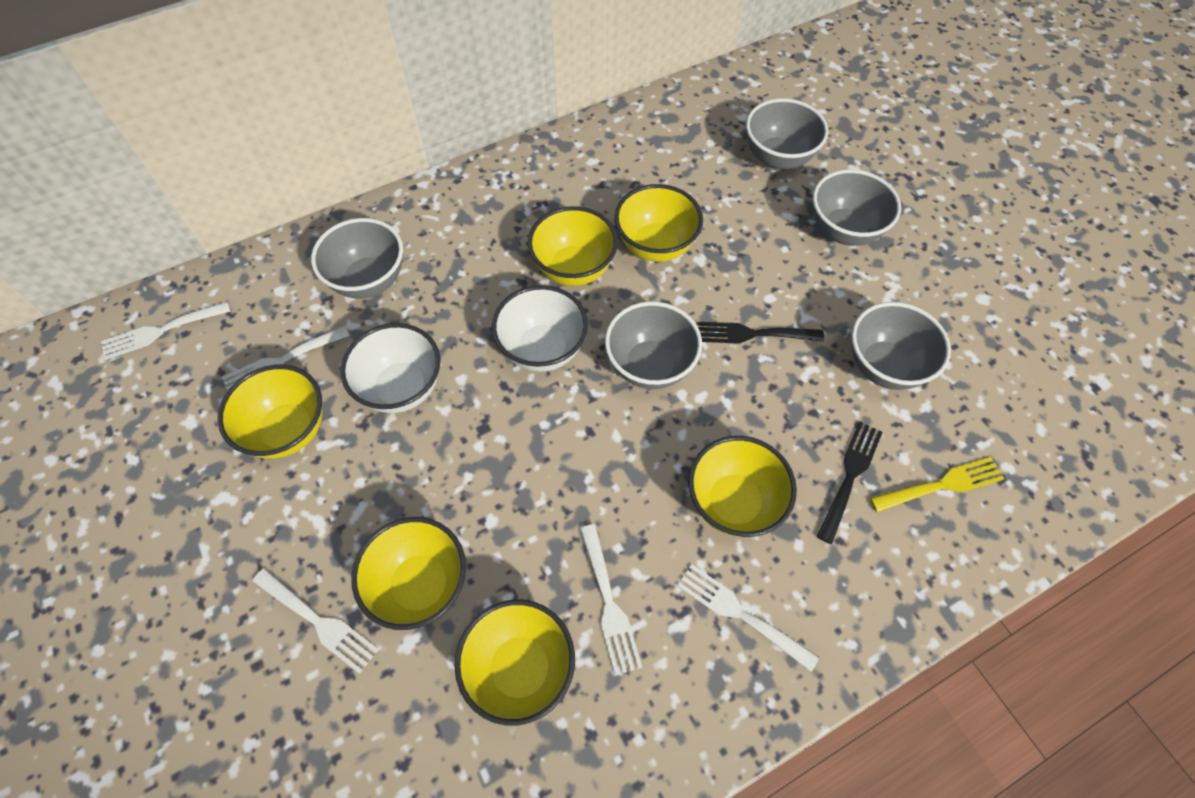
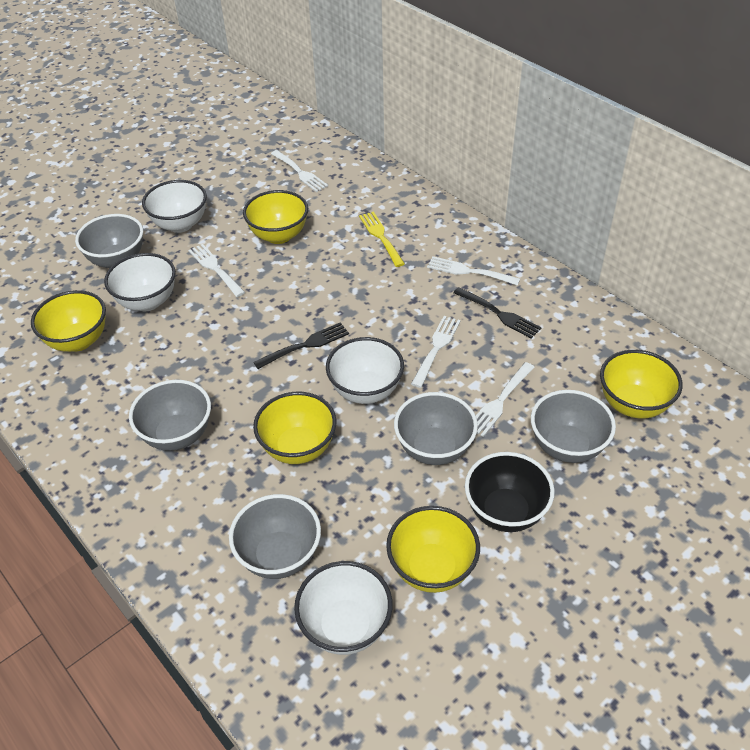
black bowl: 0 -> 1
white bowl: 2 -> 4
yellow bowl: 6 -> 5

